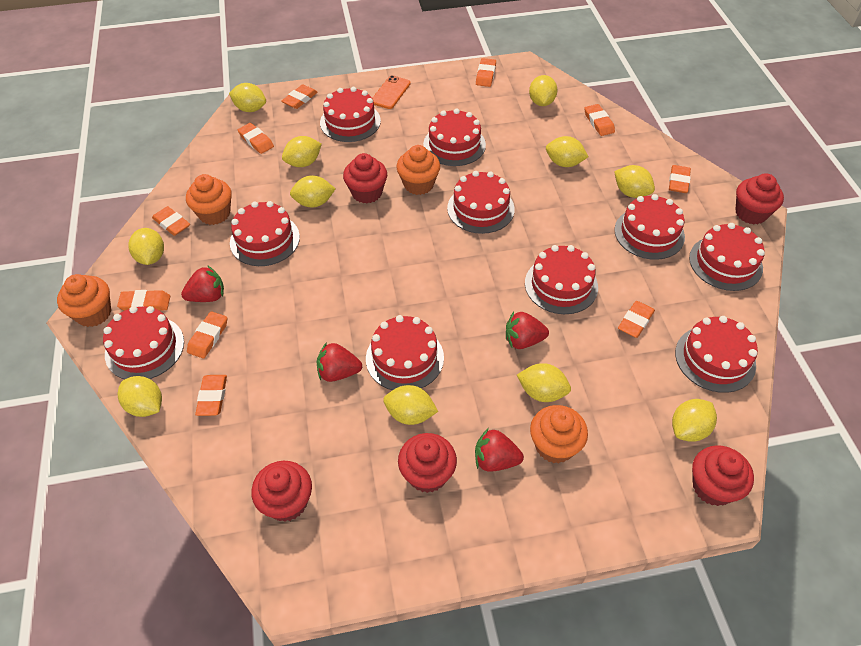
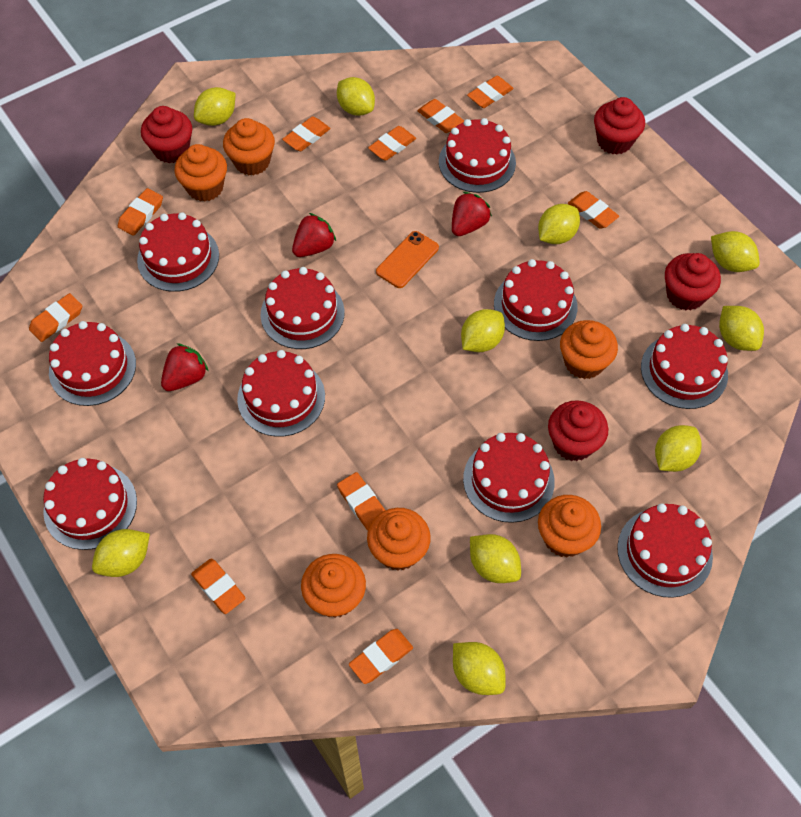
orange cupcake: 4 -> 6
red cupcake: 5 -> 4
red strawberry: 4 -> 3
yellow lemon: 11 -> 10

